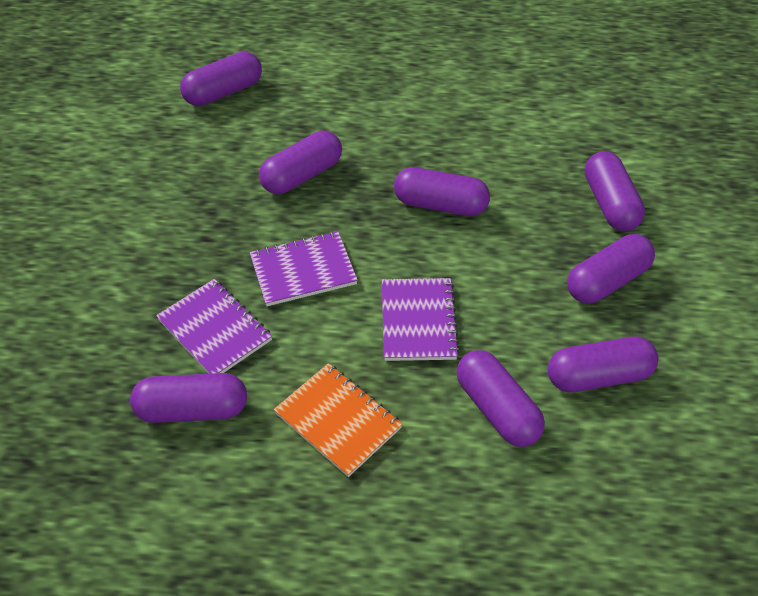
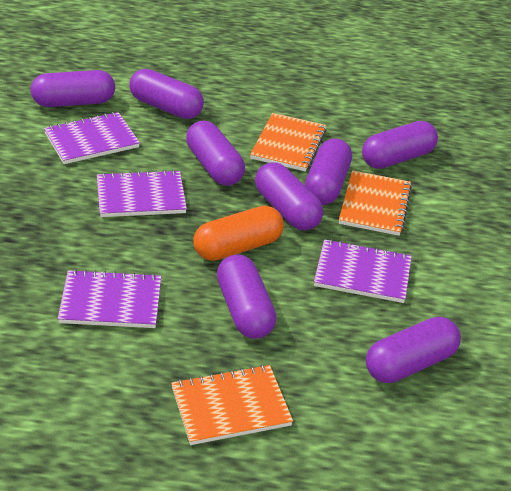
orange capsule: 0 -> 1
orange notebook: 1 -> 3
purple notebook: 3 -> 4

